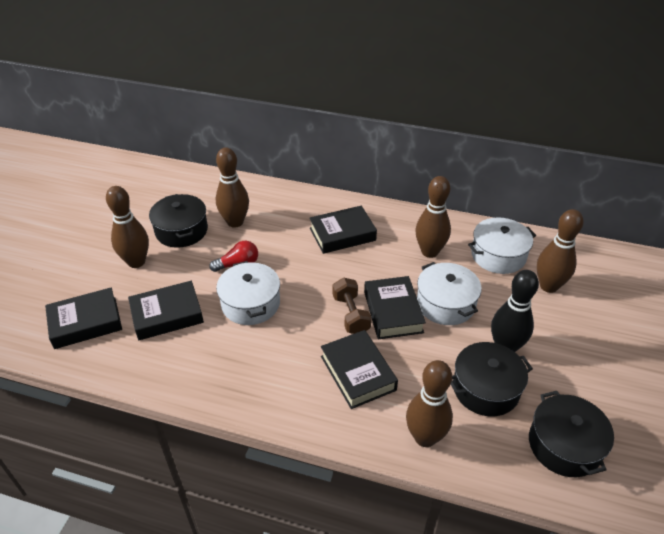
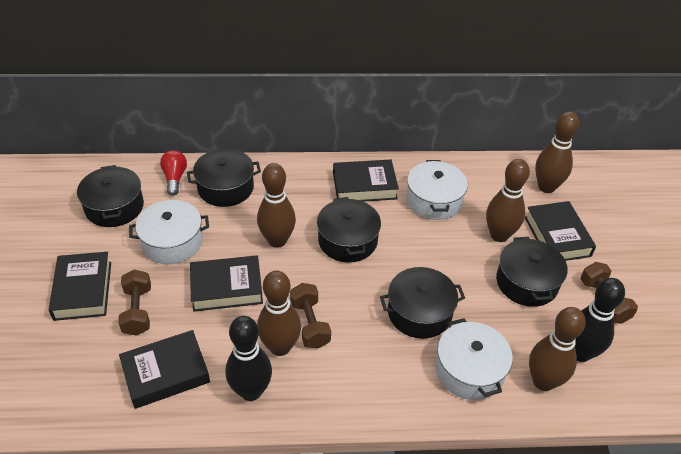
black bowling pin: 1 -> 2
black pot: 3 -> 5
brown dumbbell: 1 -> 3

